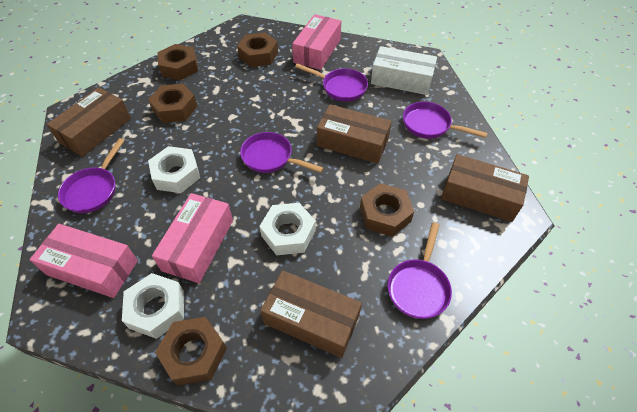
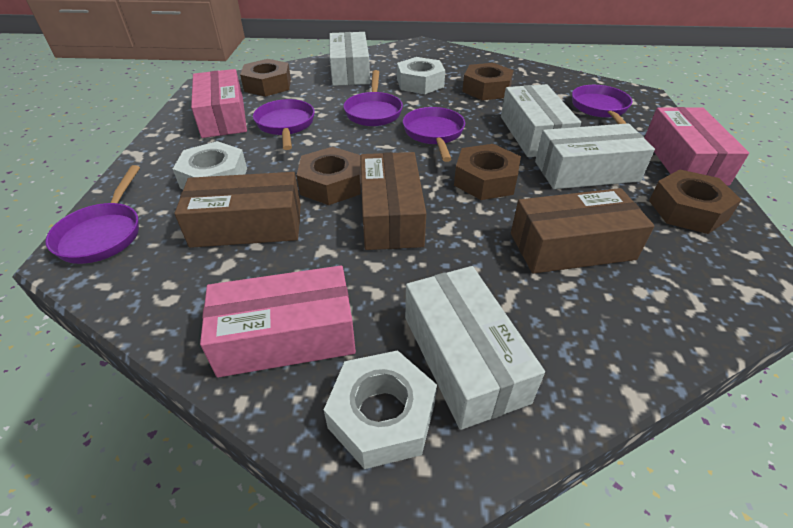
brown box: 4 -> 3
white box: 1 -> 4

